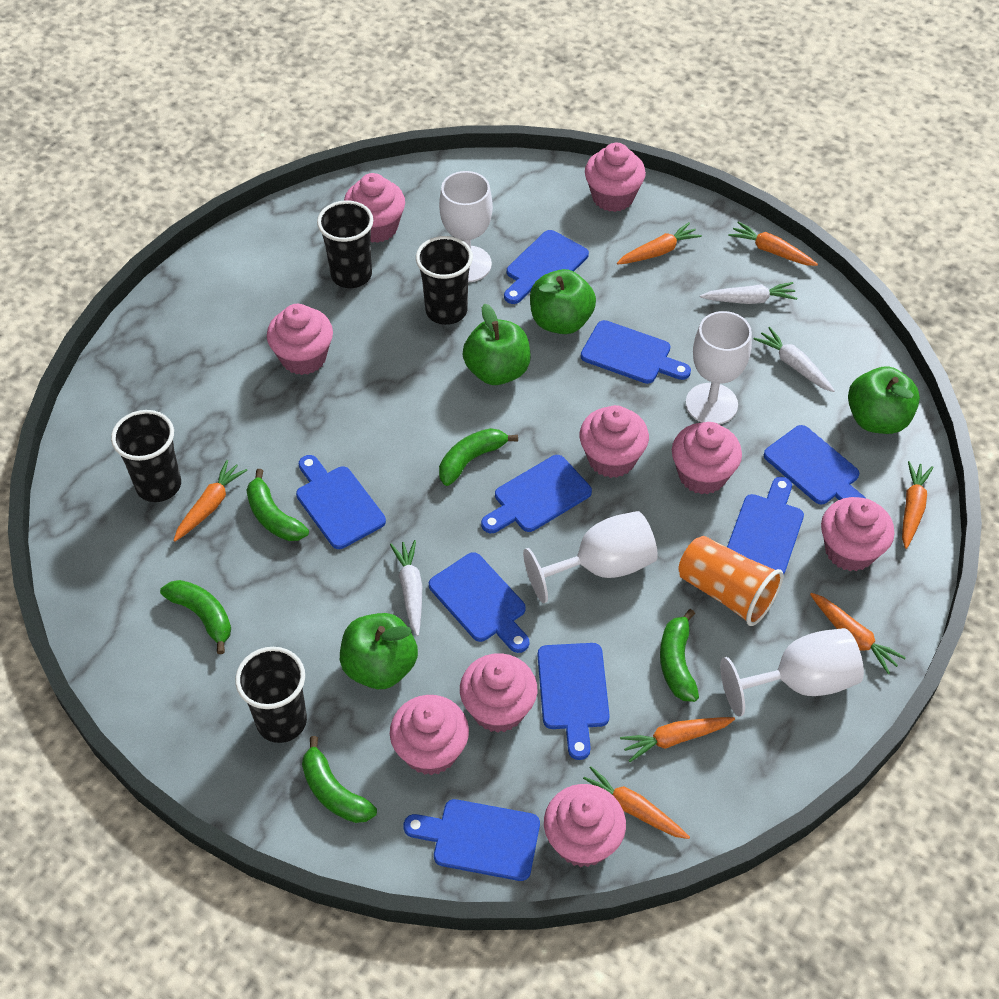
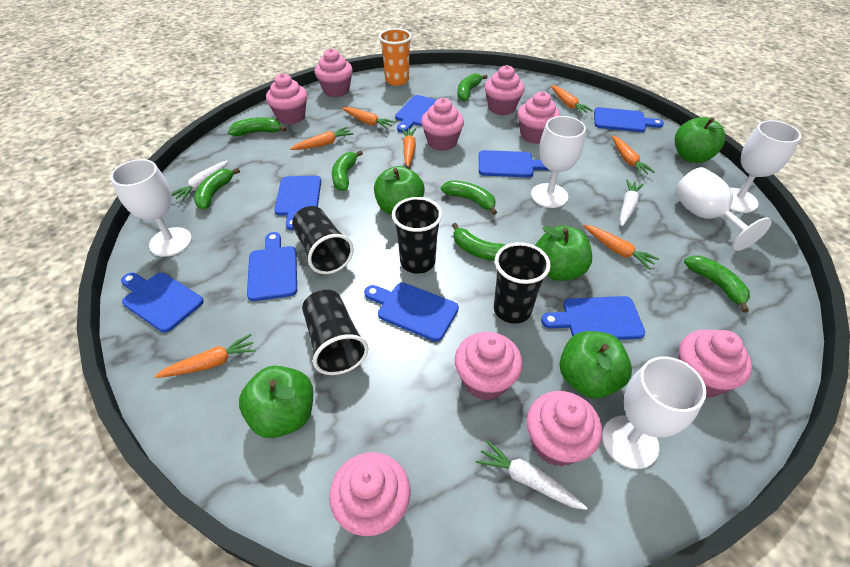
blue cutting board: 9 -> 8
green apple: 4 -> 5
green banana: 5 -> 7
white goblet: 4 -> 5

